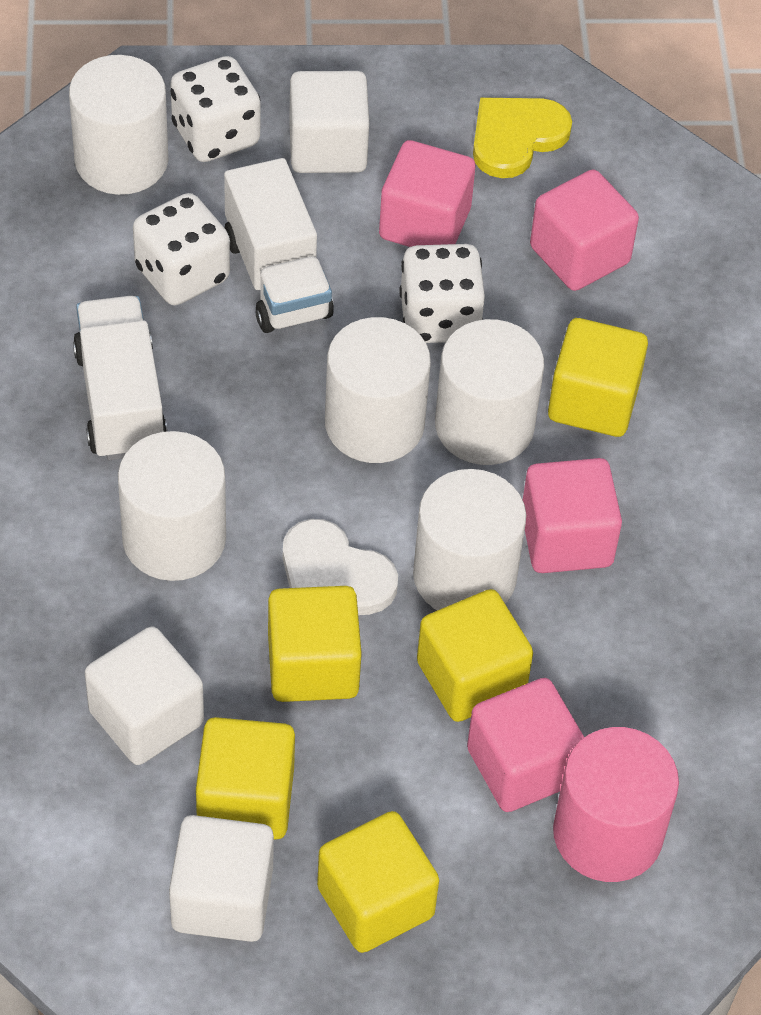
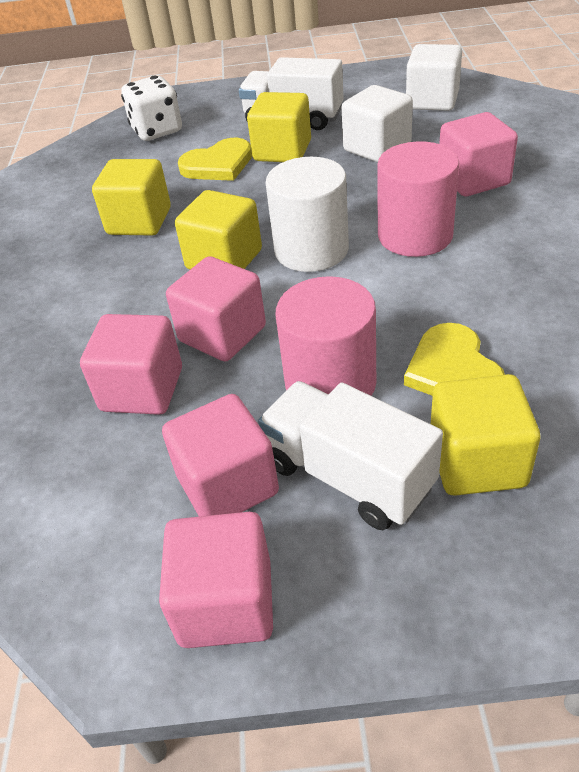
pink cube: 4 -> 5
pink cylinder: 1 -> 2
white cube: 3 -> 2
white cylinder: 5 -> 1
white dice: 3 -> 1
white heart: 1 -> 0
yellow cube: 5 -> 4
yellow heart: 1 -> 2

